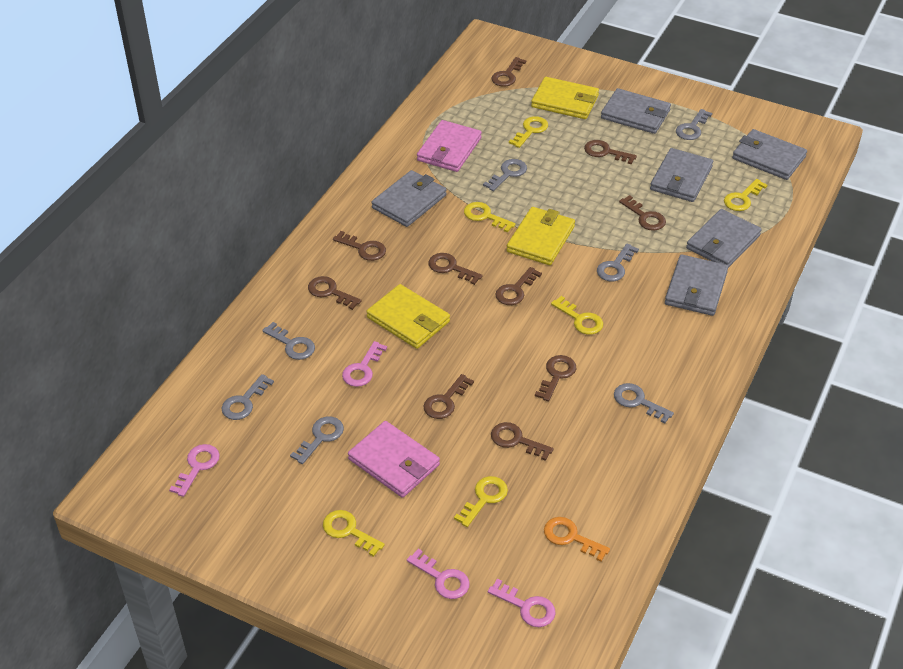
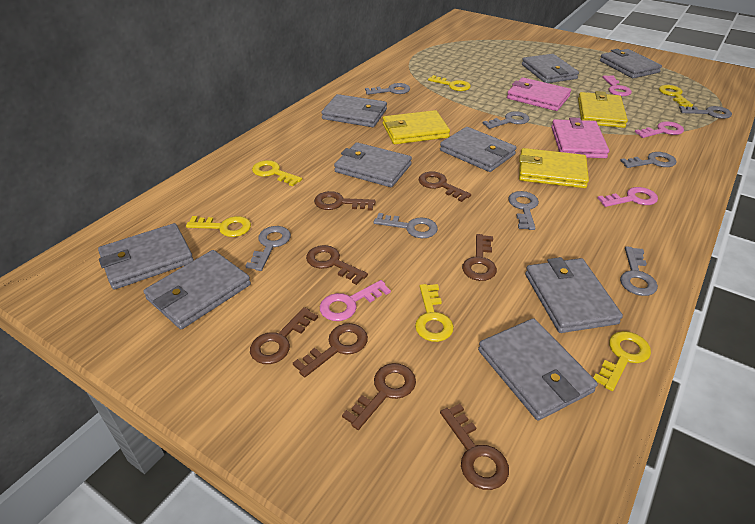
brown key: 10 -> 8
grey key: 7 -> 8
grey wallet: 6 -> 9
orange key: 1 -> 0

